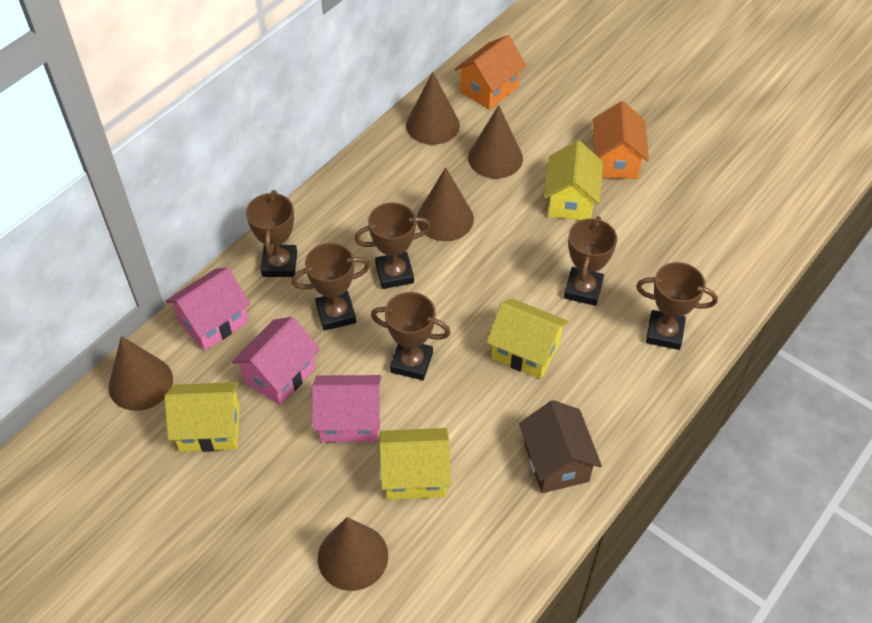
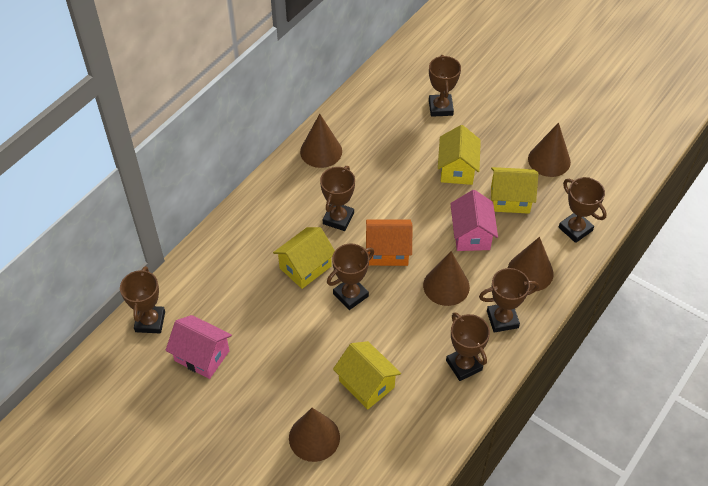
brown house: 1 -> 0
brown trophy: 6 -> 7
orange house: 2 -> 1
pink house: 3 -> 2

